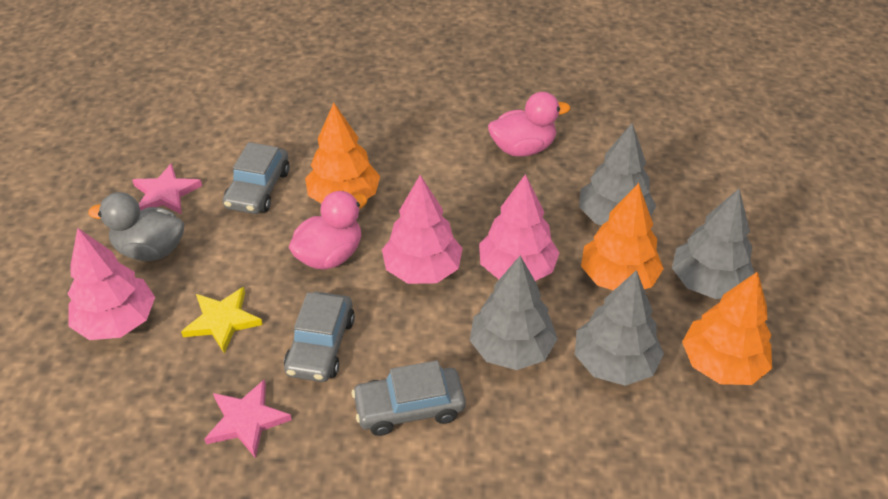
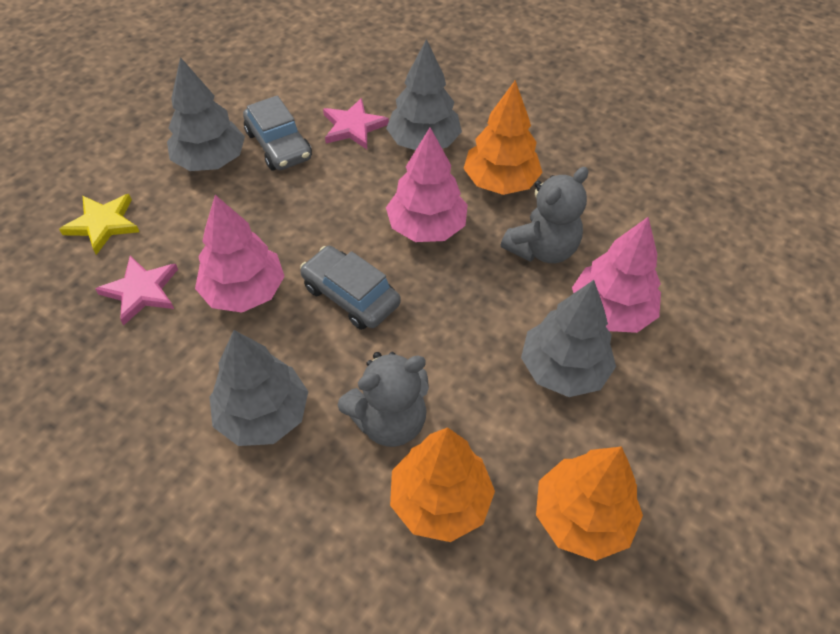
grey car: 3 -> 2
grey duck: 1 -> 0
grey teddy bear: 0 -> 2
pink duck: 2 -> 0

